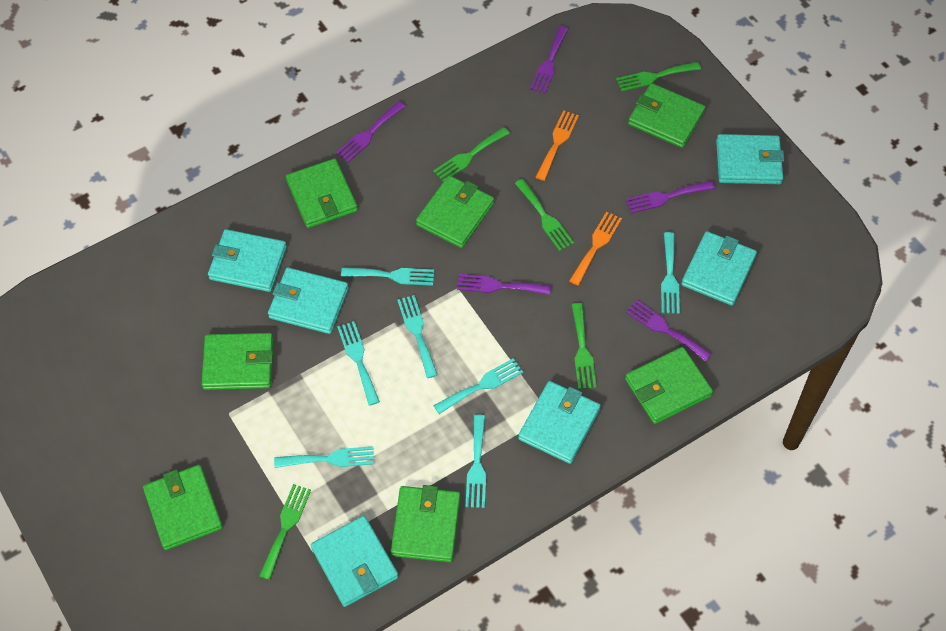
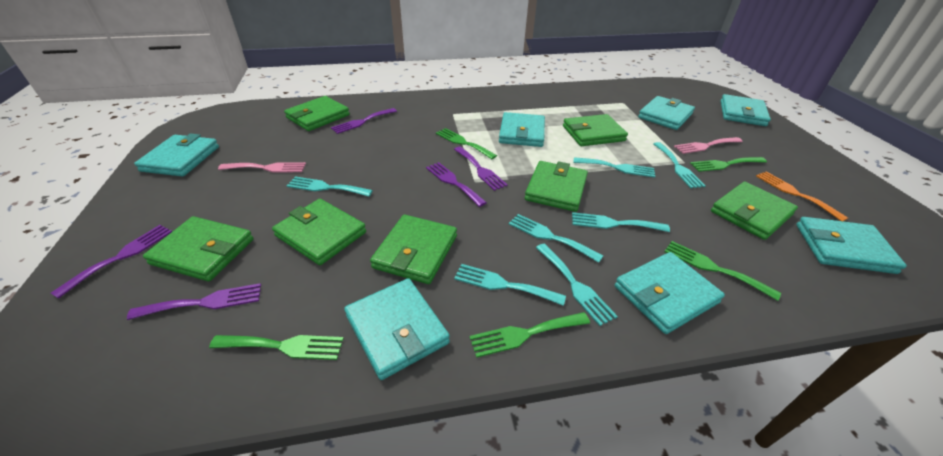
orange fork: 2 -> 1
pink fork: 0 -> 2
turquoise wallet: 6 -> 7

